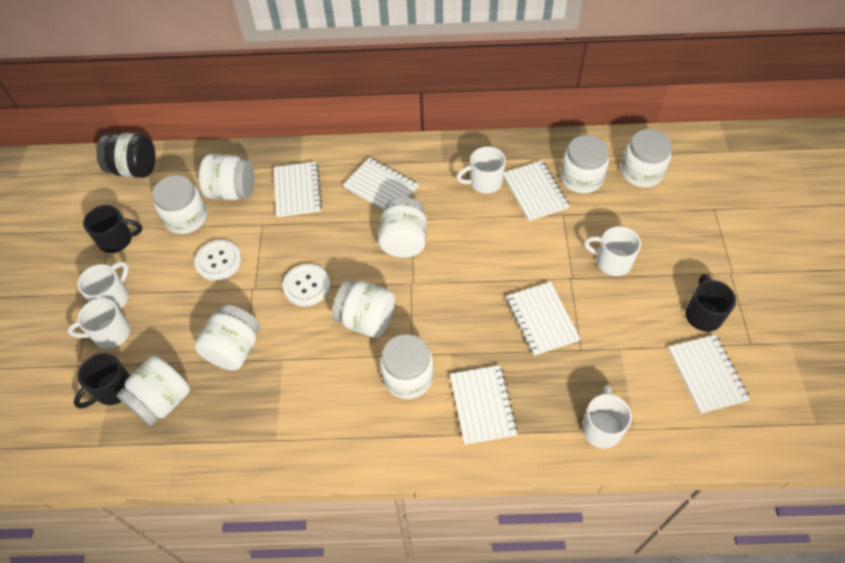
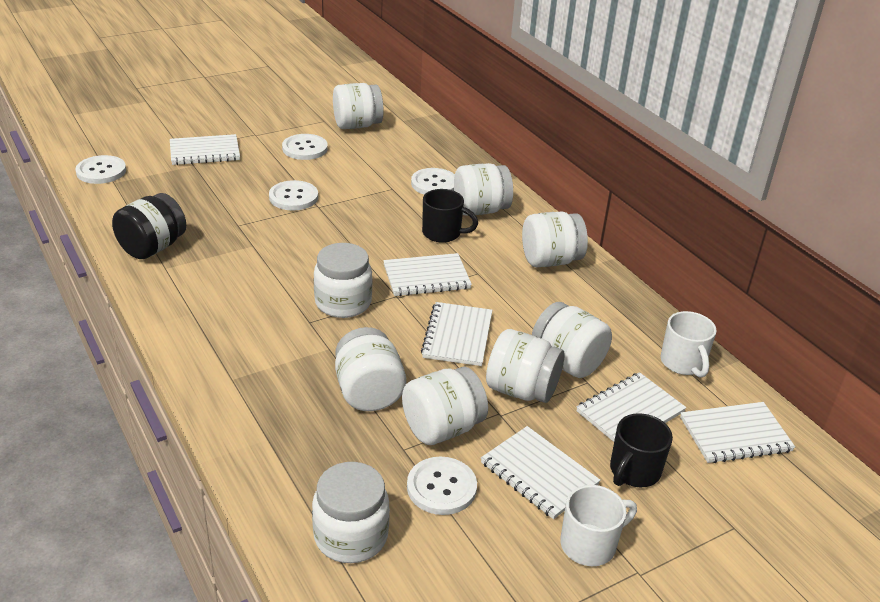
black mug: 3 -> 2
white button: 2 -> 5
white mug: 5 -> 2

